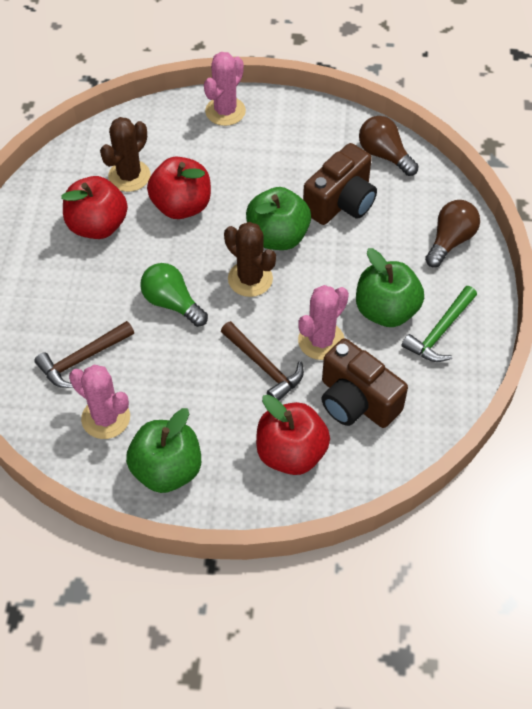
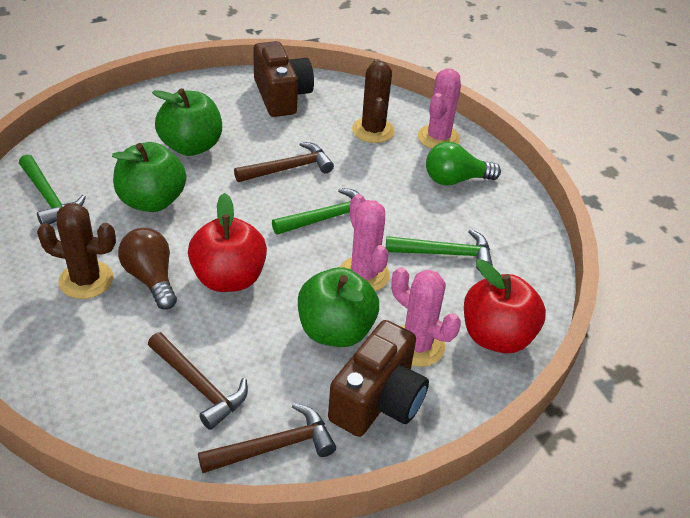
brown hammer: 2 -> 3
brown light bulb: 2 -> 1
green hammer: 1 -> 3
red apple: 3 -> 2

